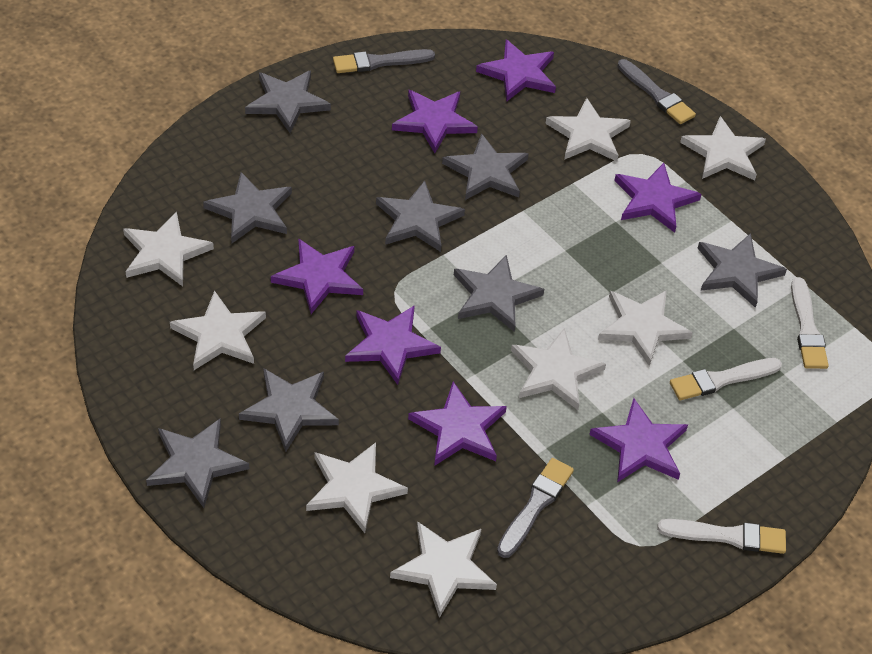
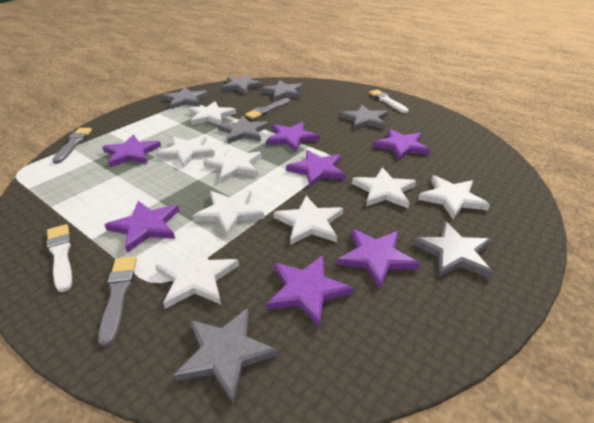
grey star: 8 -> 7
white brush: 3 -> 2

